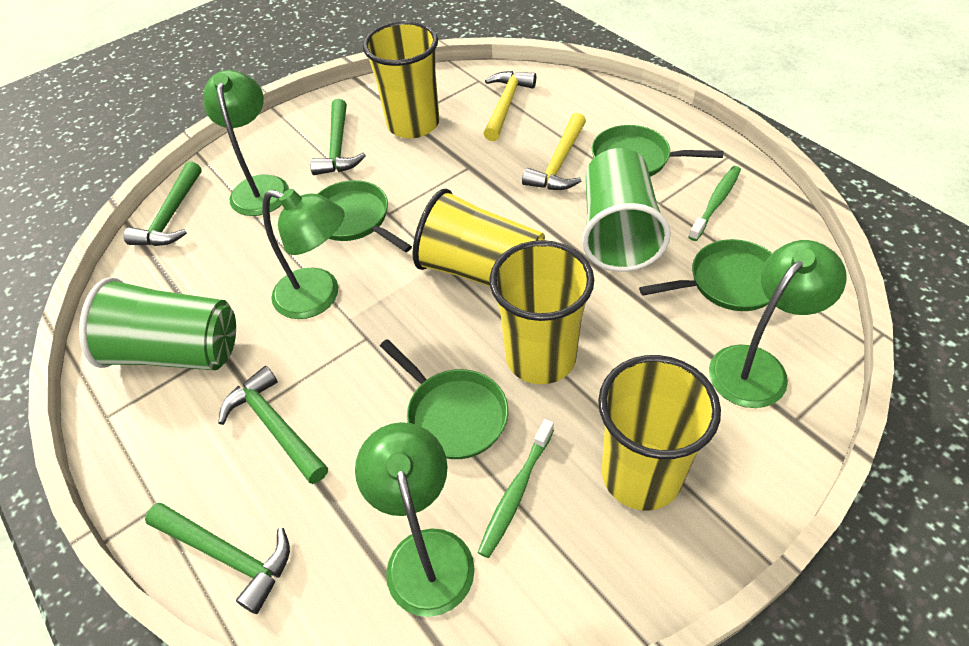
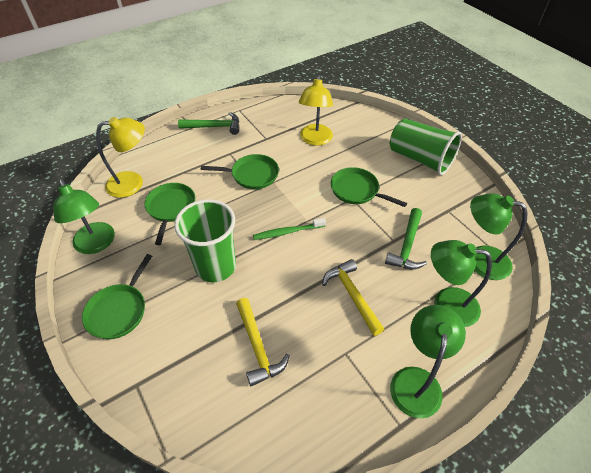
green hammer: 4 -> 2
green toothbrush: 2 -> 1
yellow cup: 4 -> 0
yellow lamp: 0 -> 2

